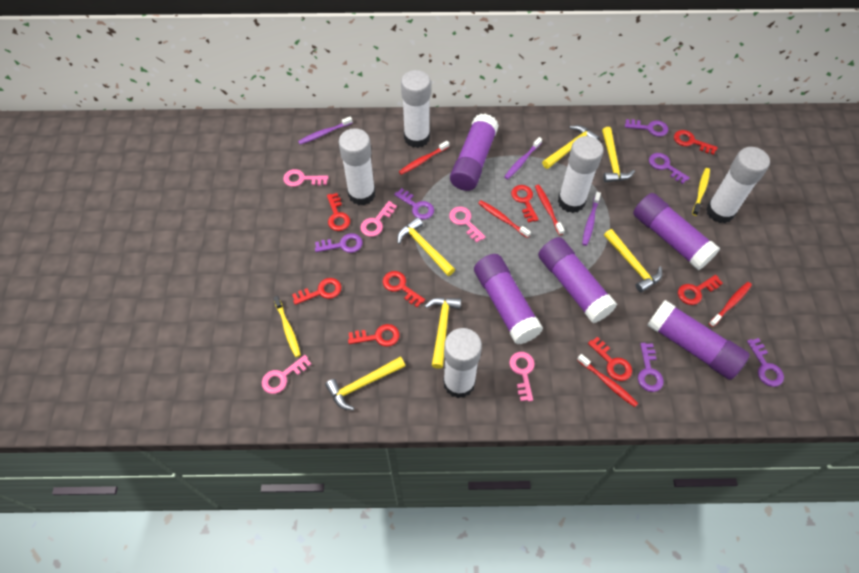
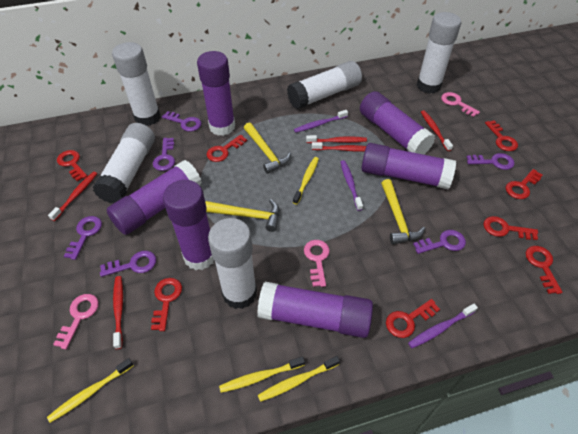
pink key: 5 -> 3
purple glue stick: 5 -> 6
yellow hammer: 6 -> 3
yellow toothbrush: 2 -> 4

